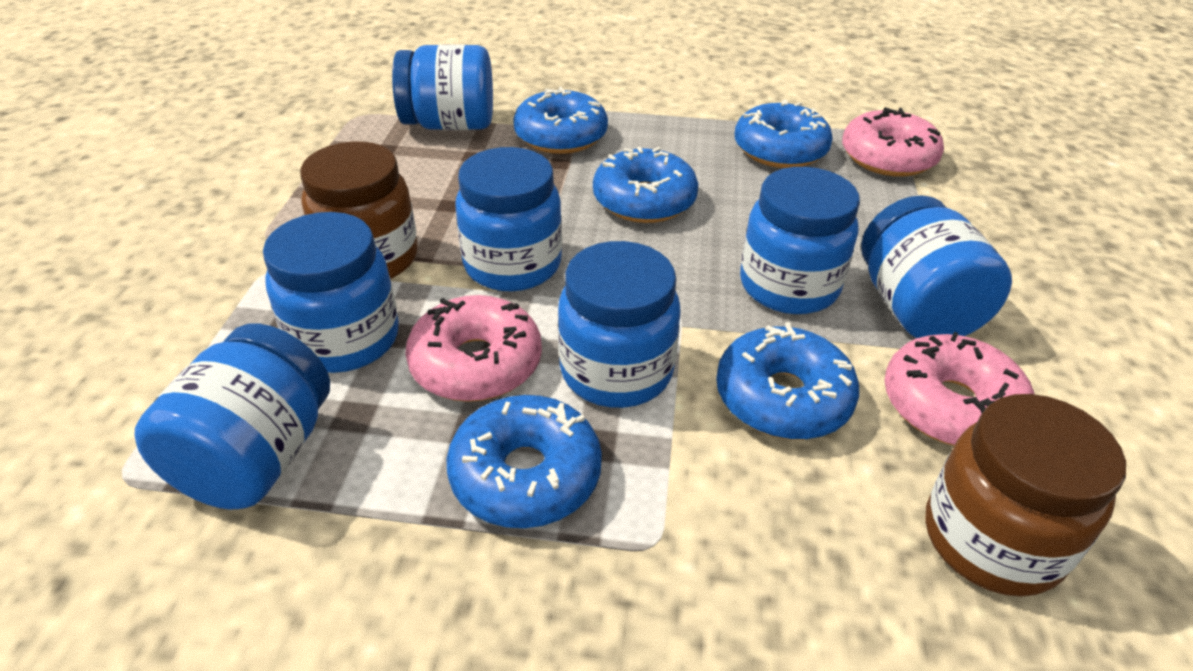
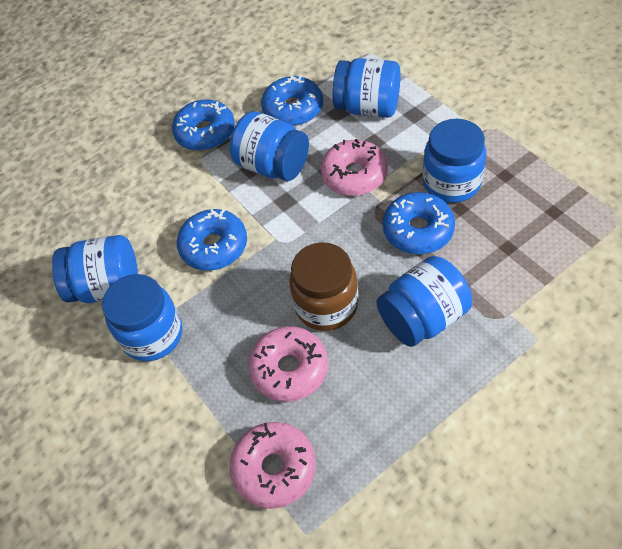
blue donut: 5 -> 4
blue jar: 7 -> 6
brown jar: 2 -> 1

